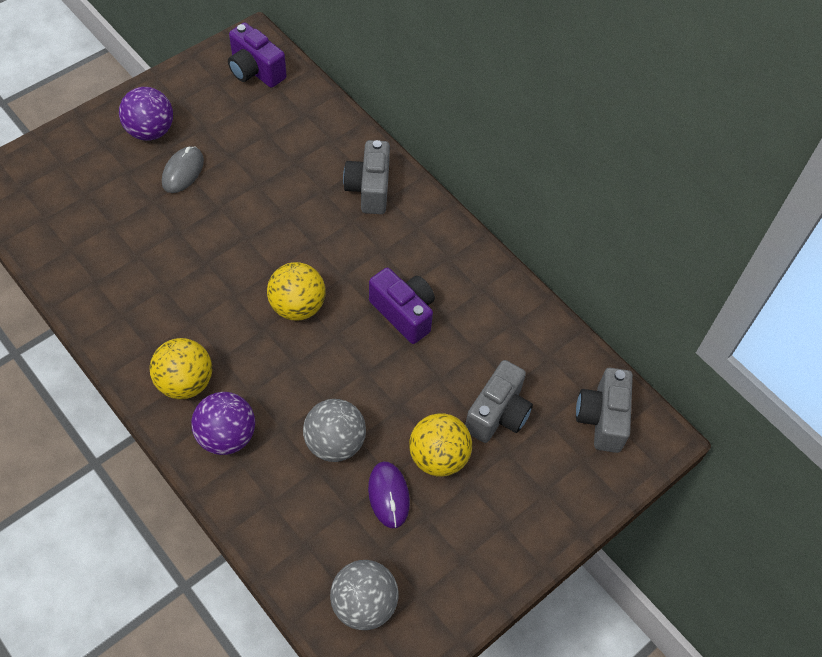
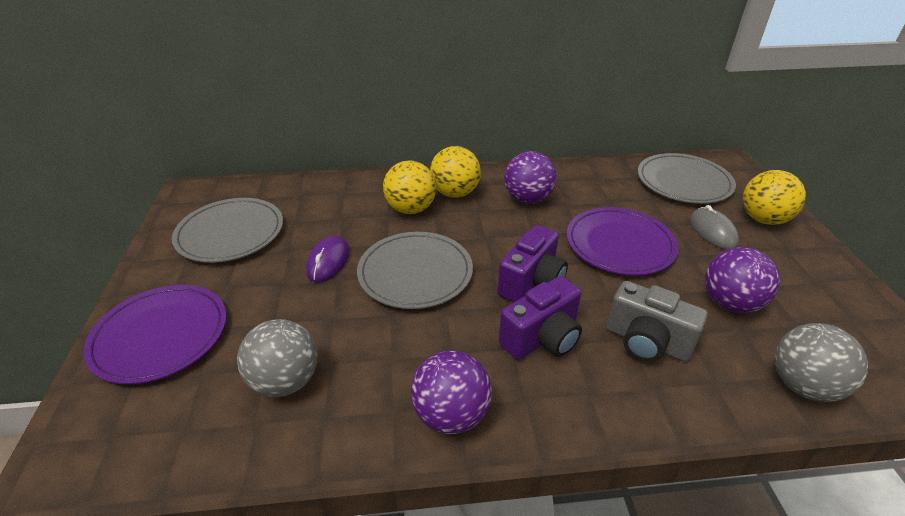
grey camera: 3 -> 1
grey plate: 0 -> 3
purple ball: 2 -> 3
purple plate: 0 -> 2

